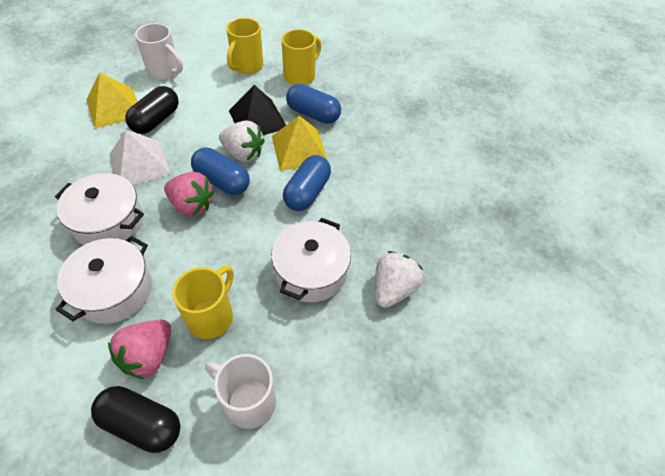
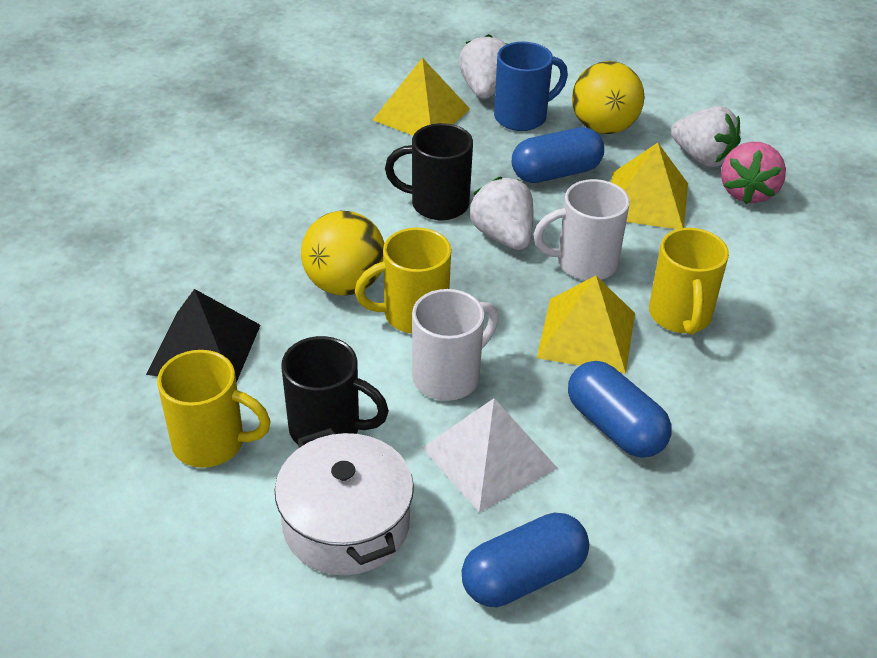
black capsule: 2 -> 0
black mug: 0 -> 2
blue mug: 0 -> 1
pink strawberry: 2 -> 1
white pot: 3 -> 1
white strawberry: 2 -> 3
yellow ball: 0 -> 2
yellow pyramid: 2 -> 3

